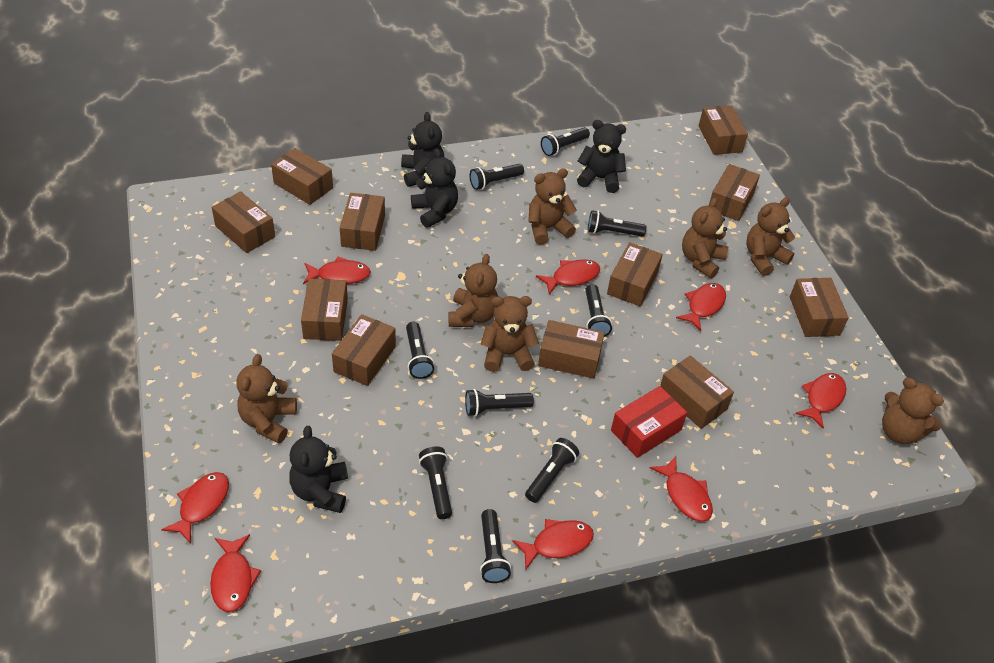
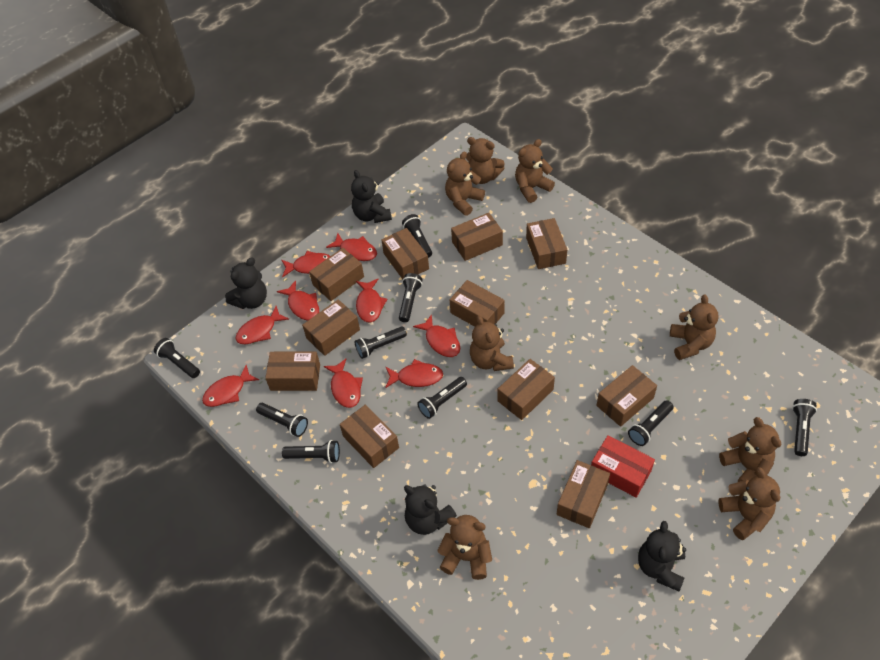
brown teddy bear: 7 -> 8
red fish: 8 -> 9

